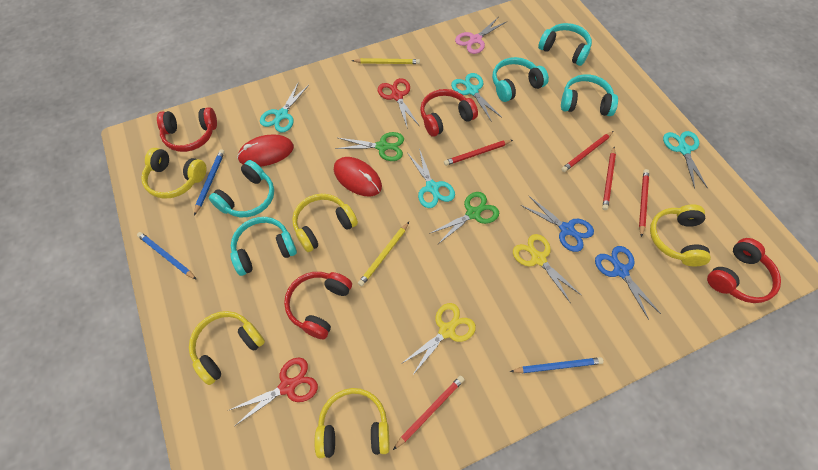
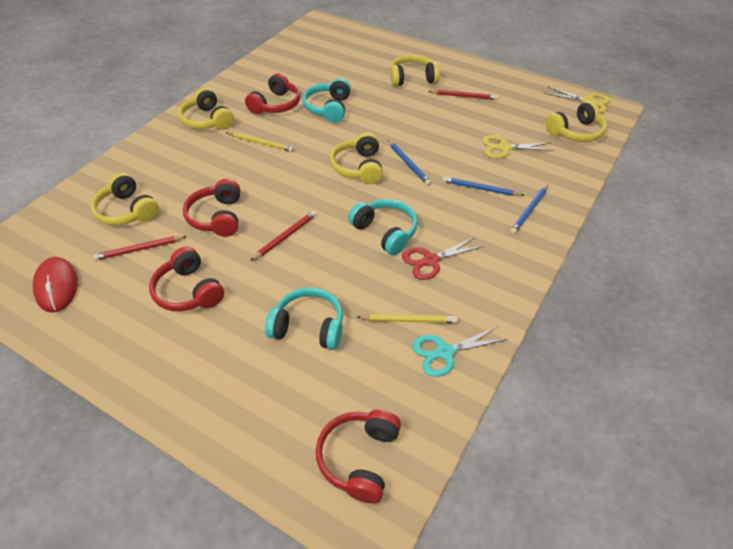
blue scissors: 2 -> 0
green scissors: 2 -> 0
pink scissors: 1 -> 0
red mouse: 2 -> 1
red pencil: 5 -> 3
red scissors: 2 -> 1
turquoise headphones: 5 -> 3
turquoise scissors: 4 -> 1

